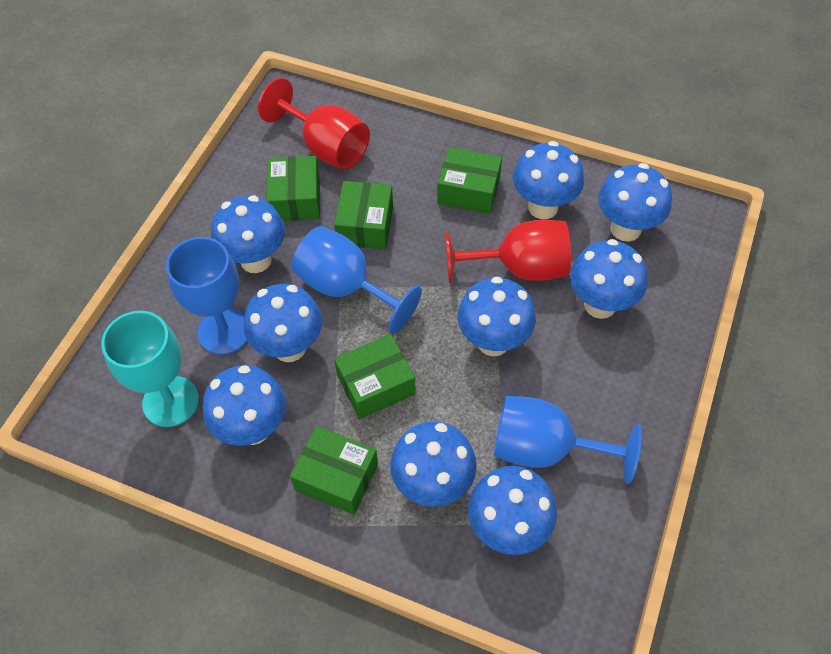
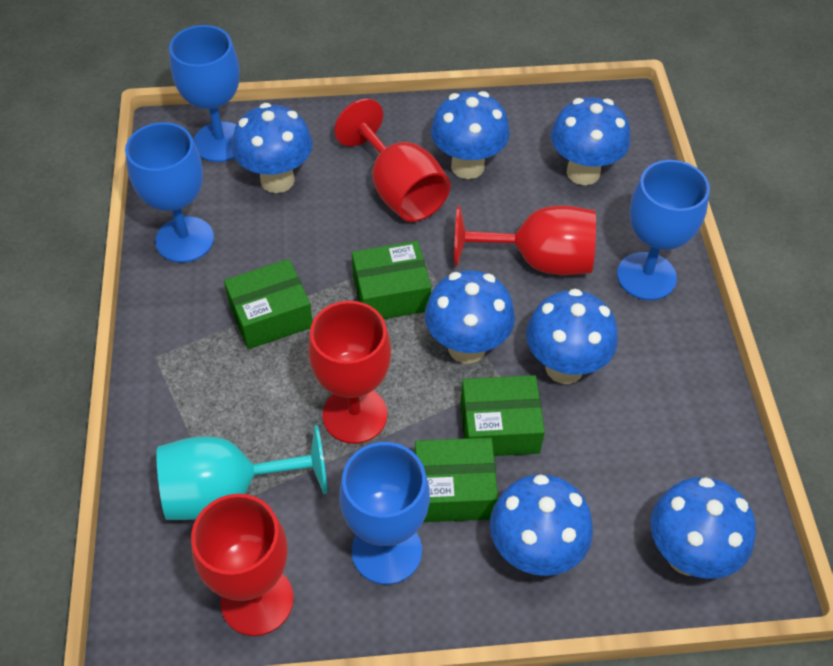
blue goblet: 3 -> 4
blue mushroom: 9 -> 7
green box: 5 -> 4
red goblet: 2 -> 4

